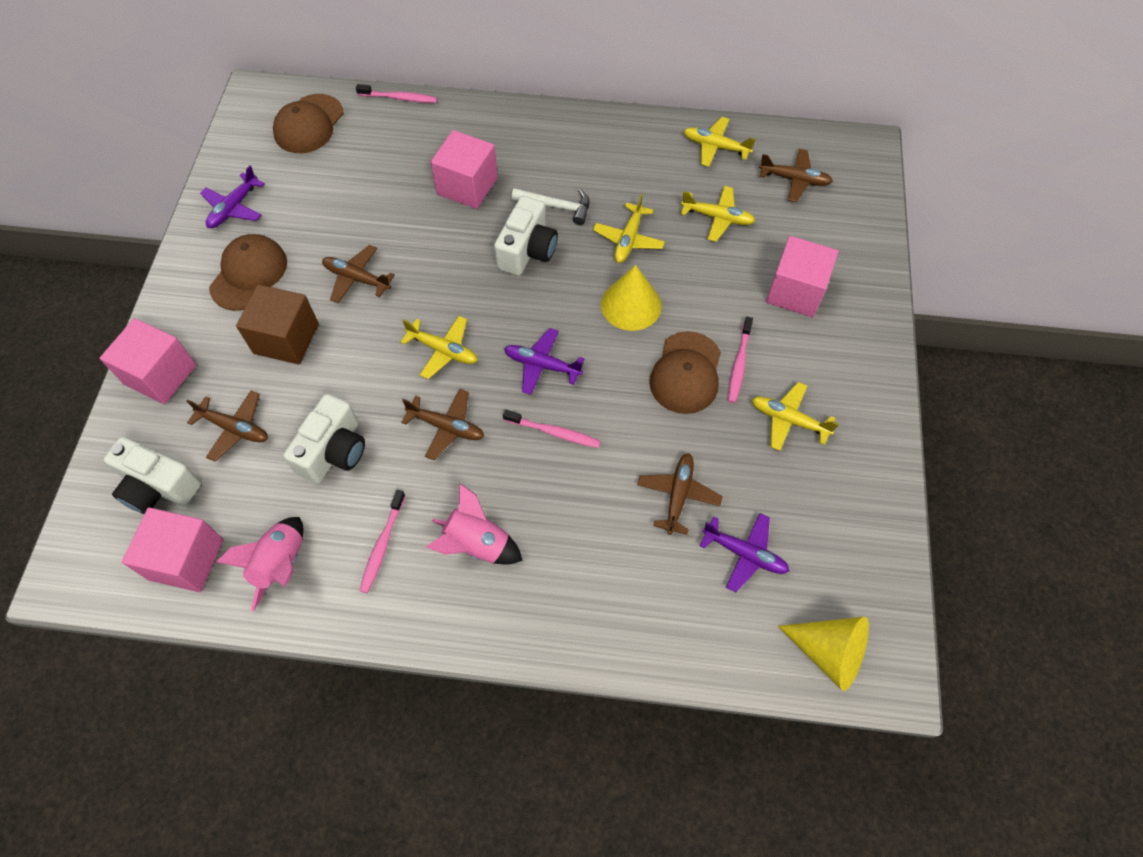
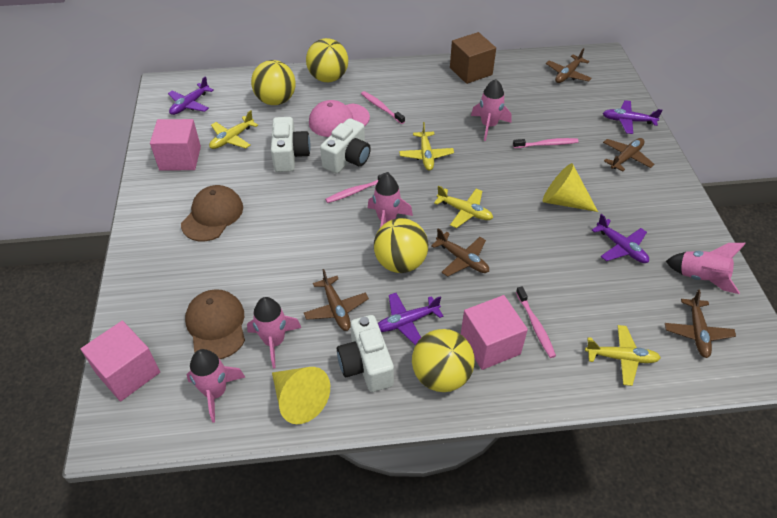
brown cap: 3 -> 2
pink cap: 0 -> 1
pink cube: 4 -> 3
pink rocket: 2 -> 5
purple plane: 3 -> 4
white hammer: 1 -> 0
yellow ball: 0 -> 4
yellow plane: 5 -> 4

